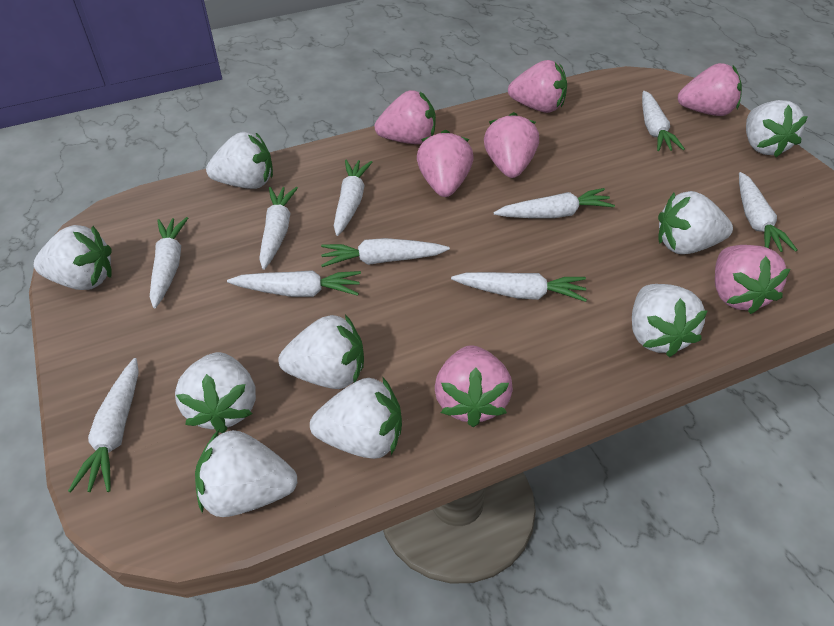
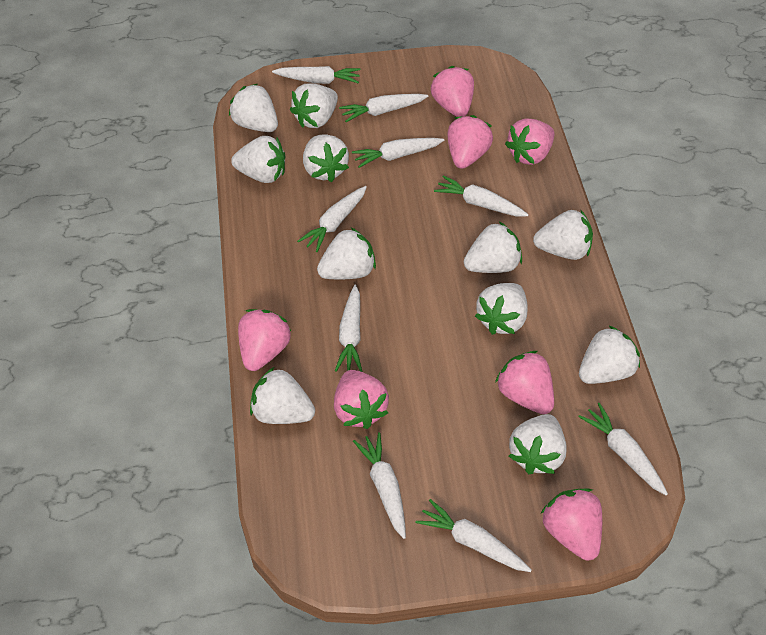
white carrot: 10 -> 9
white strawberry: 9 -> 11

